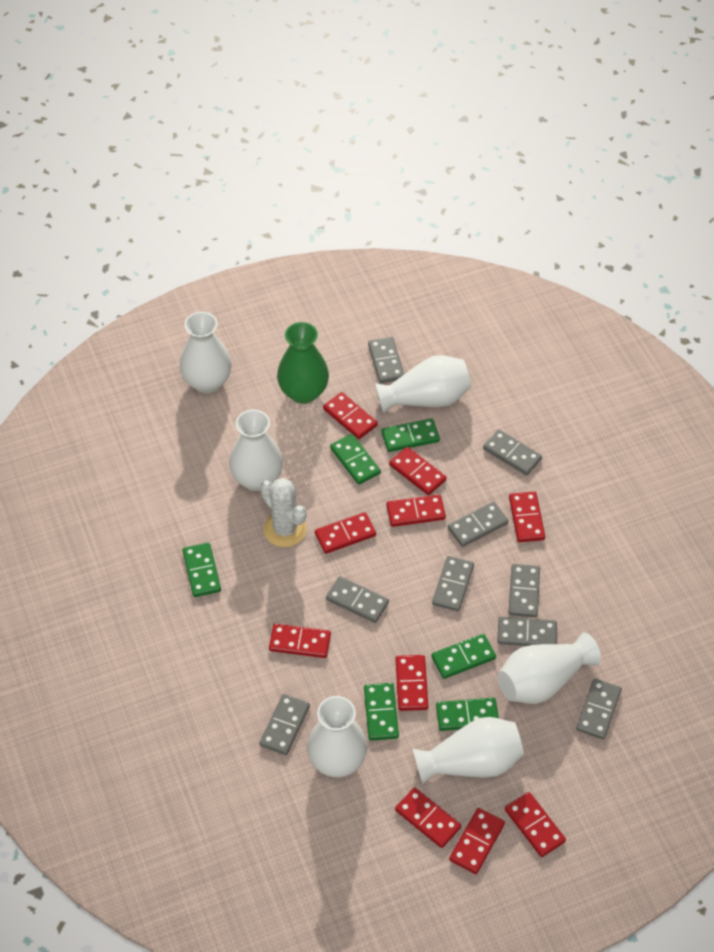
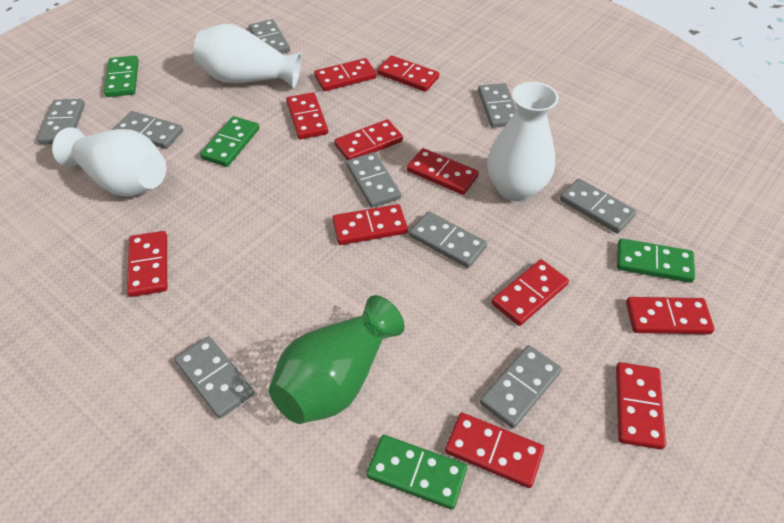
green domino: 6 -> 4
red domino: 10 -> 11
white cactus: 1 -> 0
white vase: 6 -> 3

